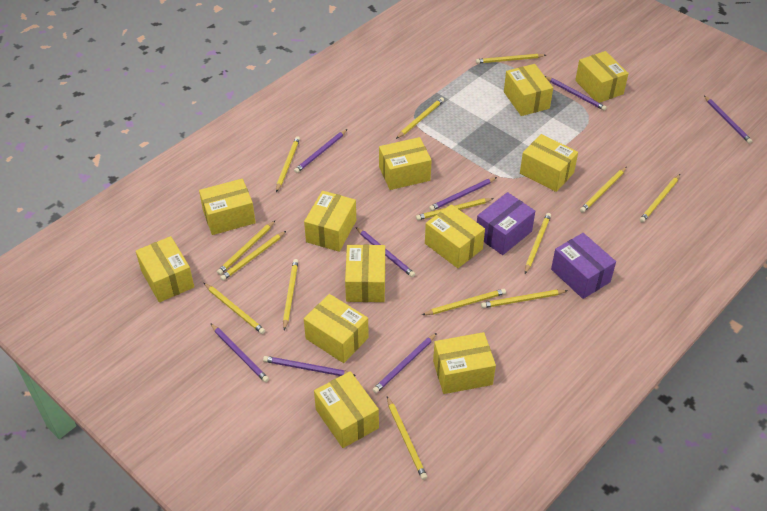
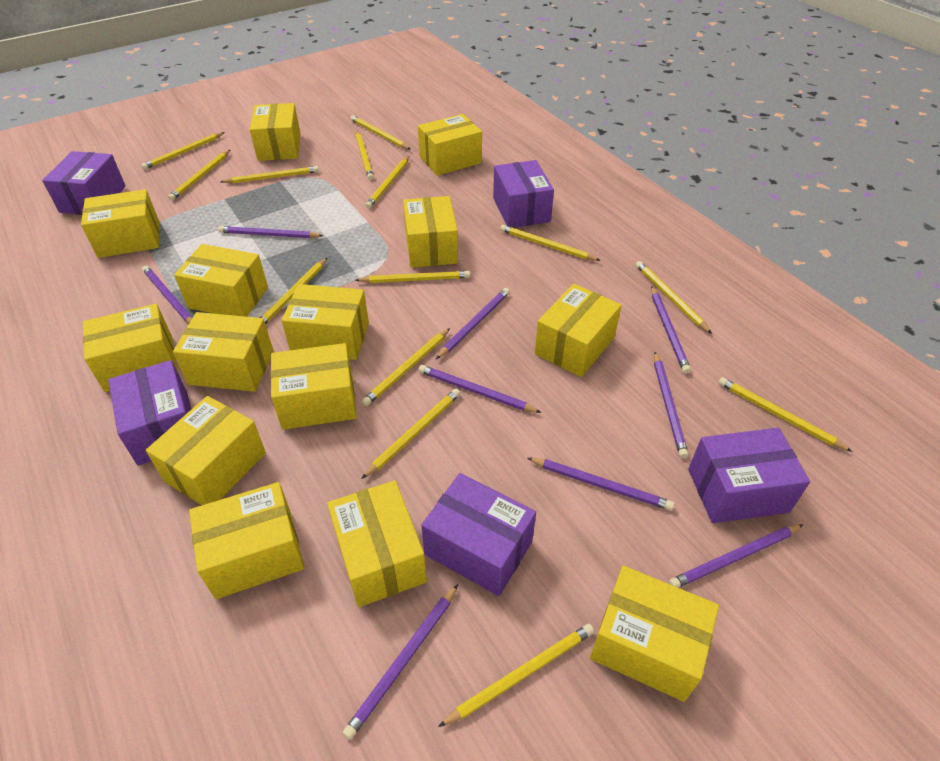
purple box: 2 -> 5
purple pencil: 8 -> 9
yellow box: 12 -> 14

